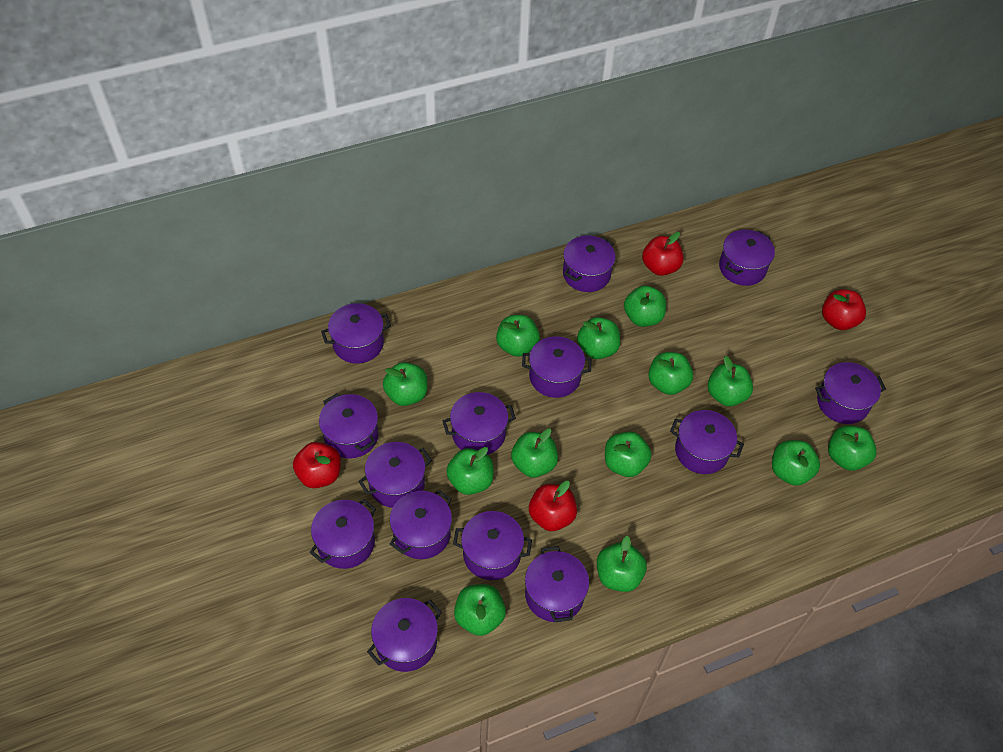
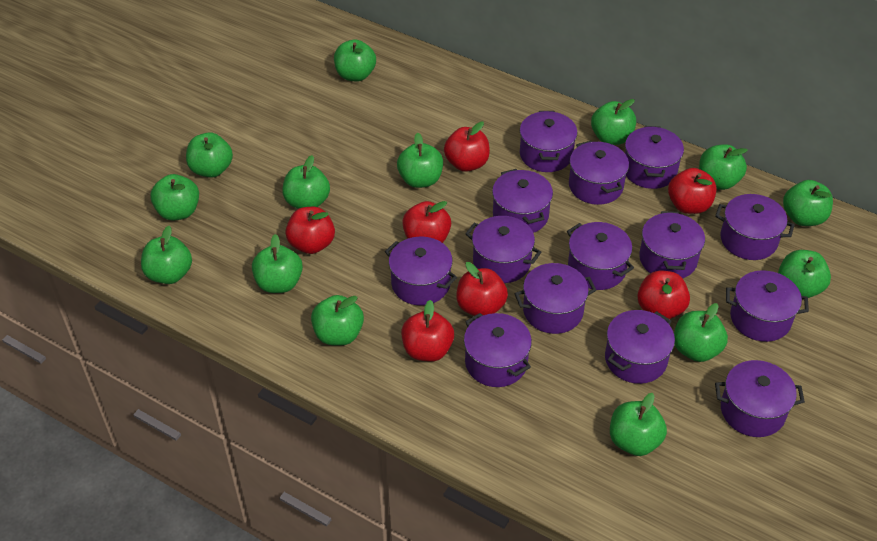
green apple: 13 -> 14
red apple: 4 -> 7

